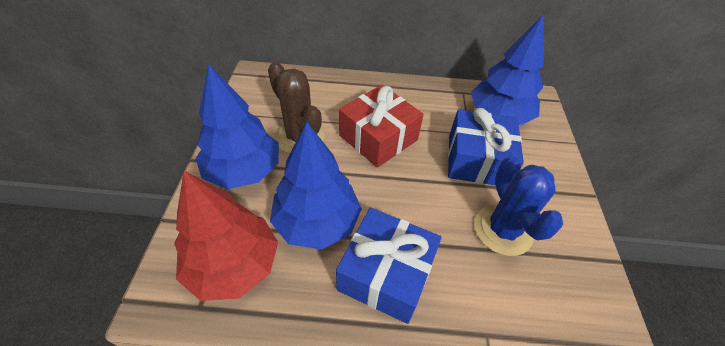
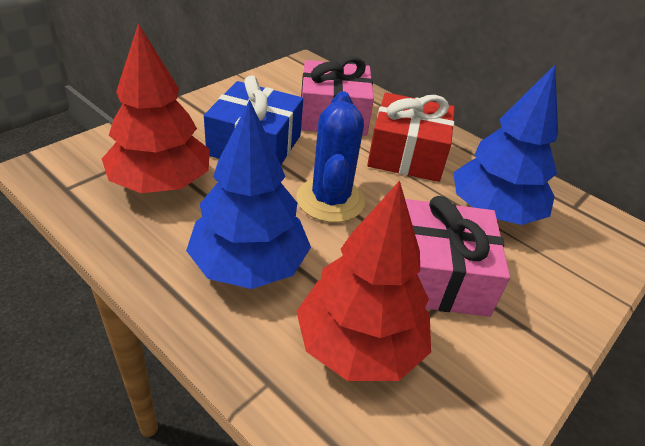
blue gift: 2 -> 1
blue tree: 3 -> 2
brown cactus: 1 -> 0
pink gift: 0 -> 2
red tree: 1 -> 2

